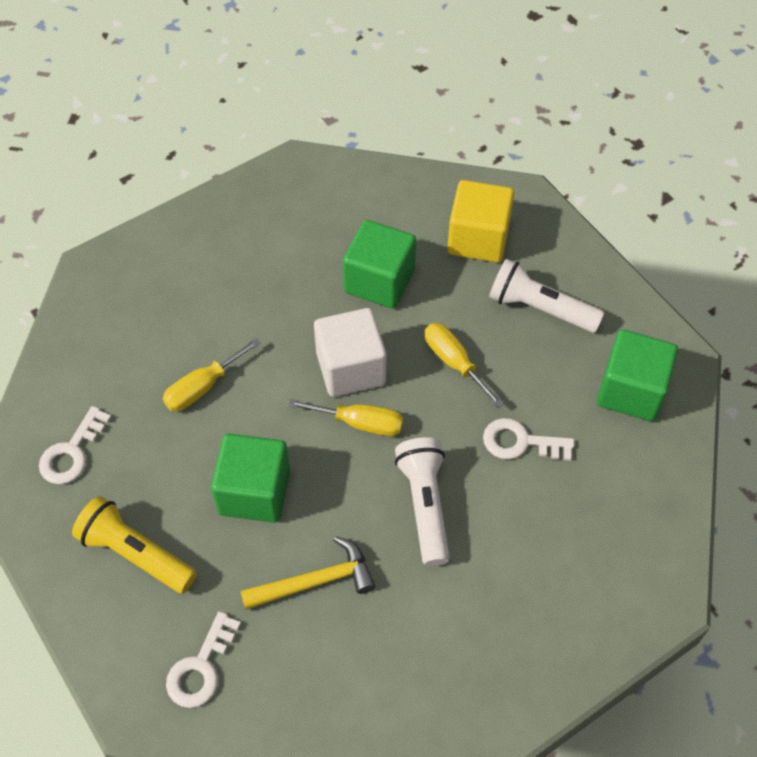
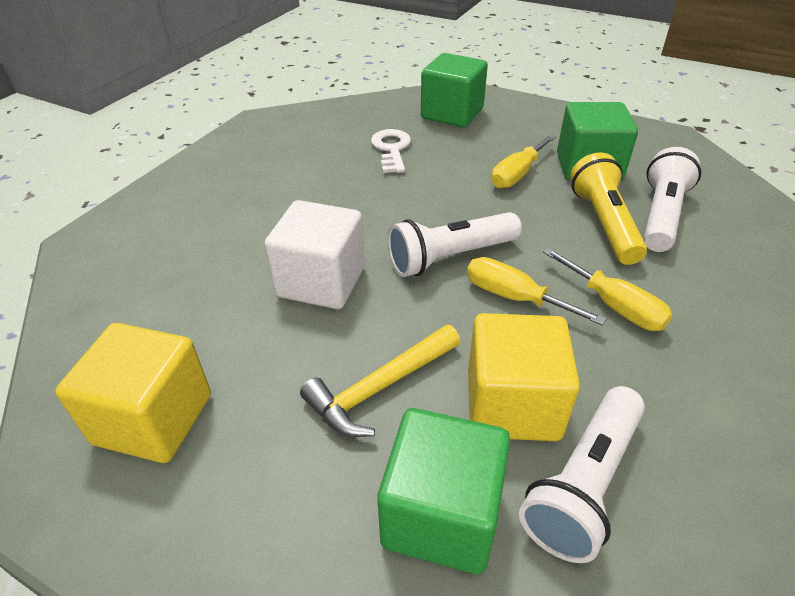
white flashlight: 2 -> 3
white key: 3 -> 1
yellow cube: 1 -> 2

